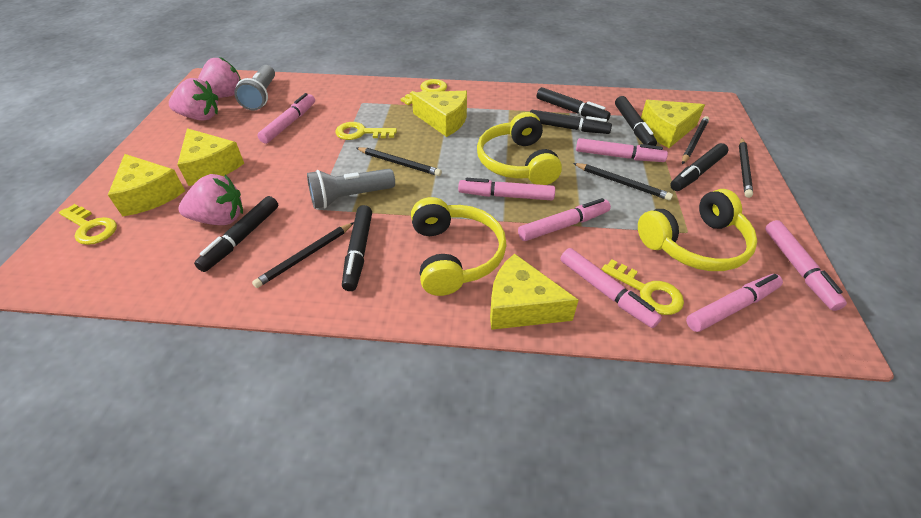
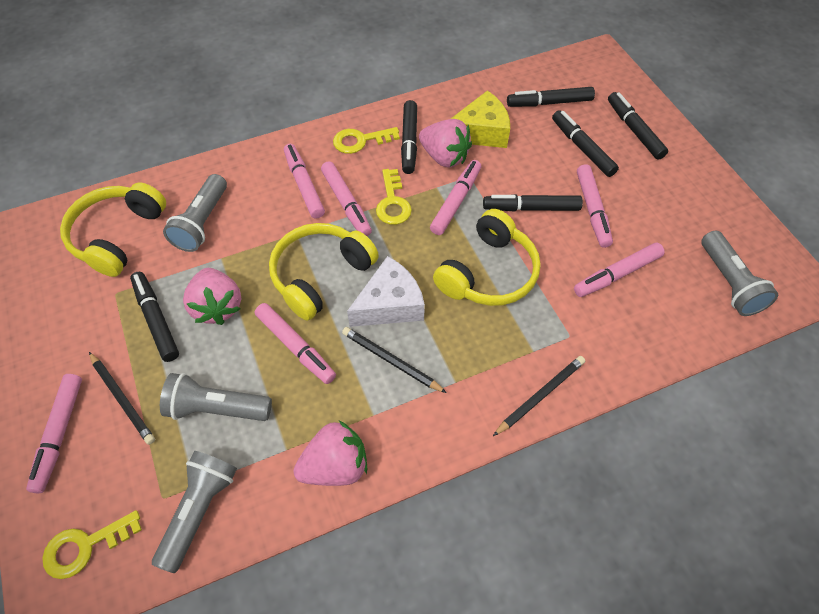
black pencil: 5 -> 3
grey flashlight: 2 -> 4
white cheese: 0 -> 1
yellow cheese: 5 -> 1
yellow key: 4 -> 3

